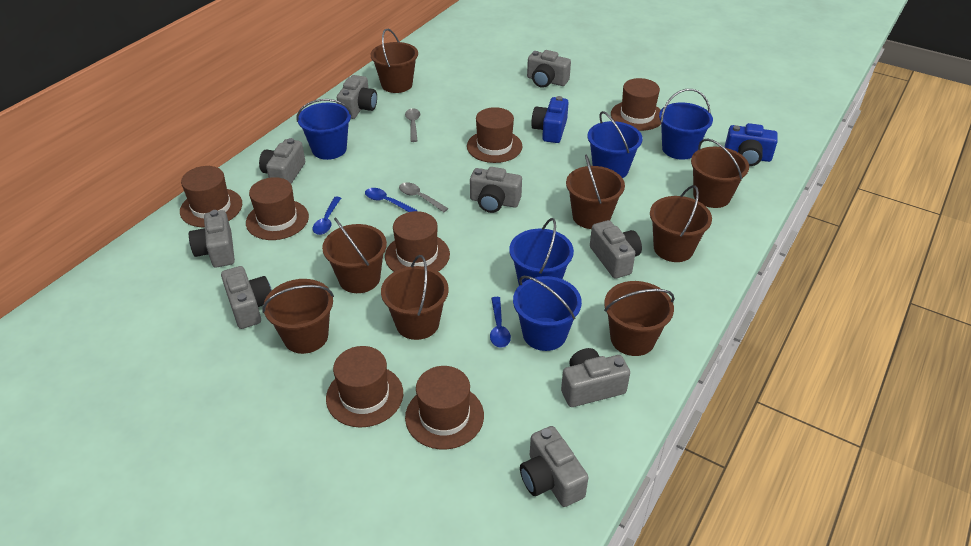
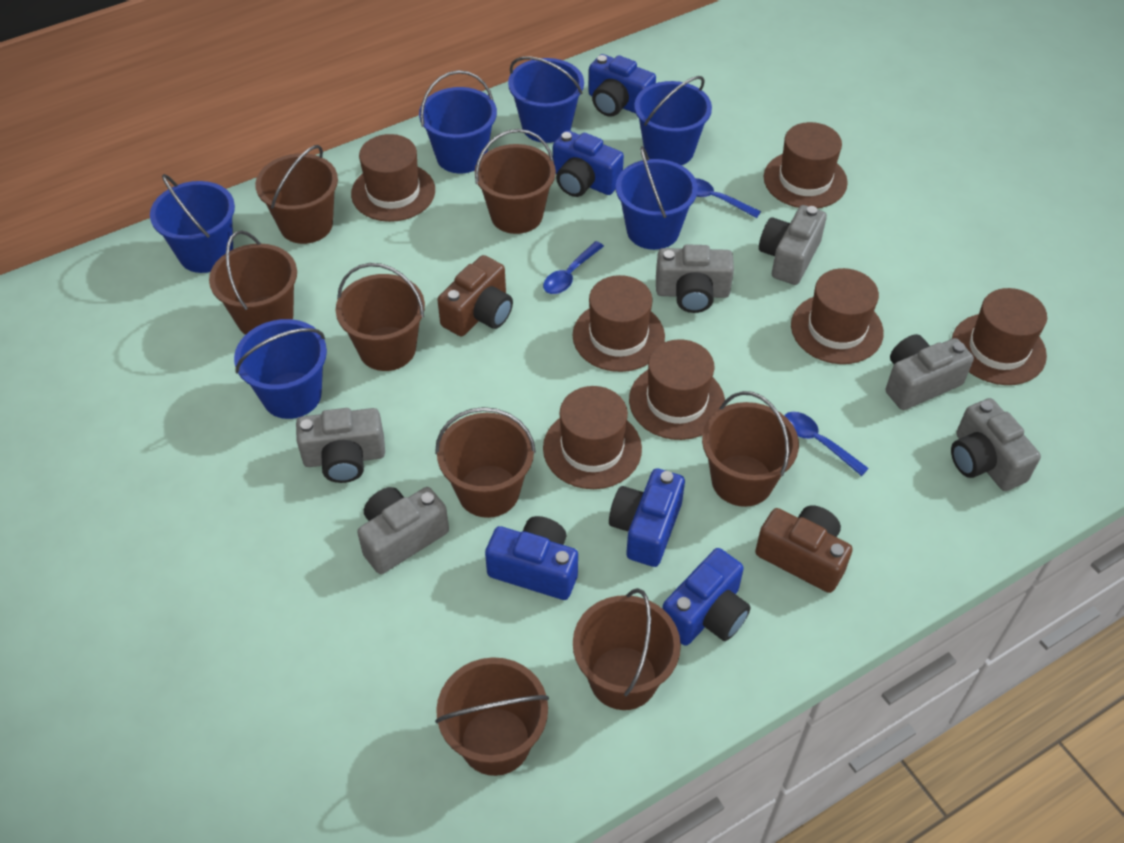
blue bucket: 5 -> 6
blue camera: 2 -> 5
brown camera: 0 -> 2
grey camera: 9 -> 6
grey spoon: 2 -> 0

